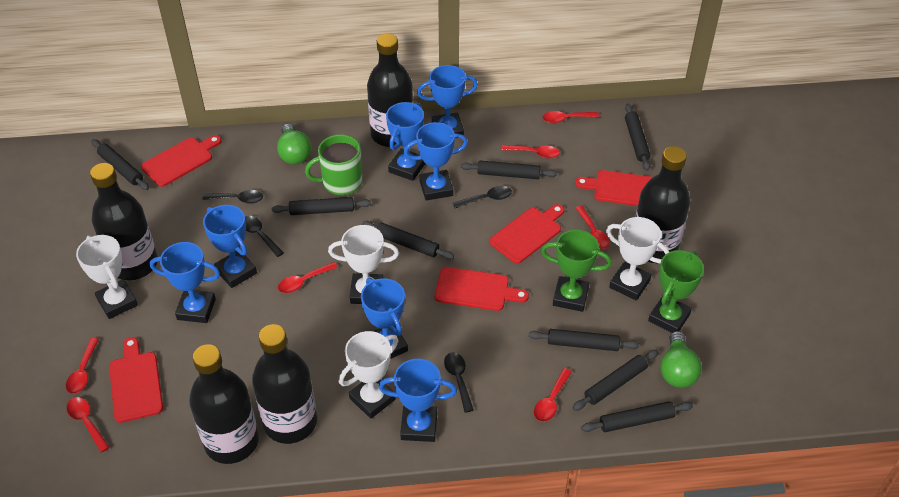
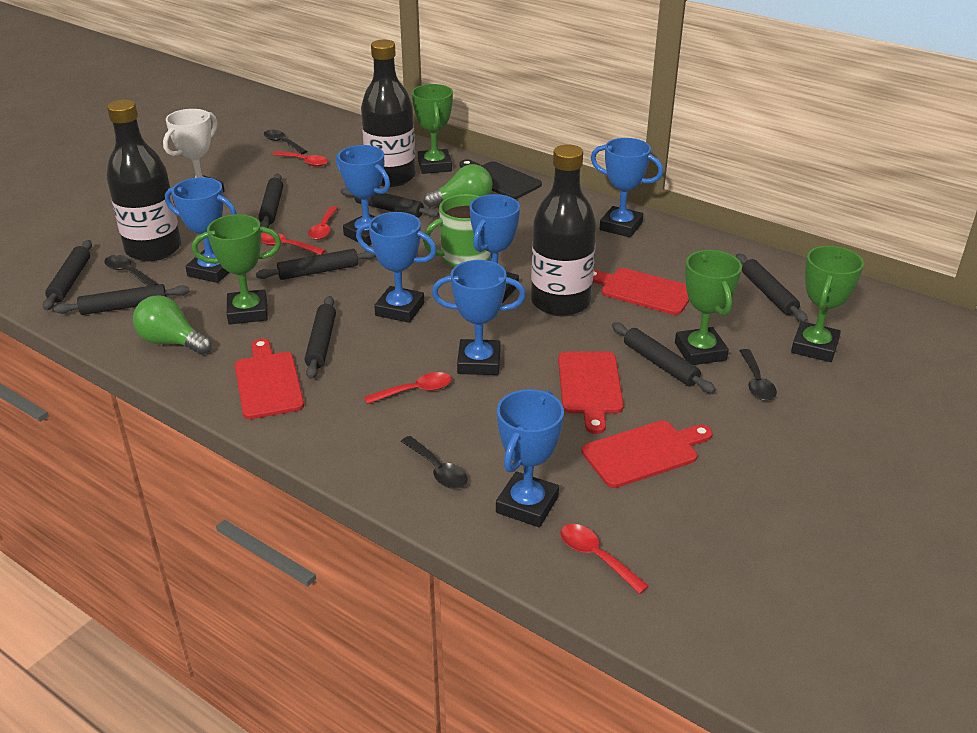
black bottle: 5 -> 3
black cutting board: 0 -> 1
green trophy: 2 -> 4
red cutting board: 5 -> 4
red spoon: 7 -> 5
white trophy: 4 -> 1

